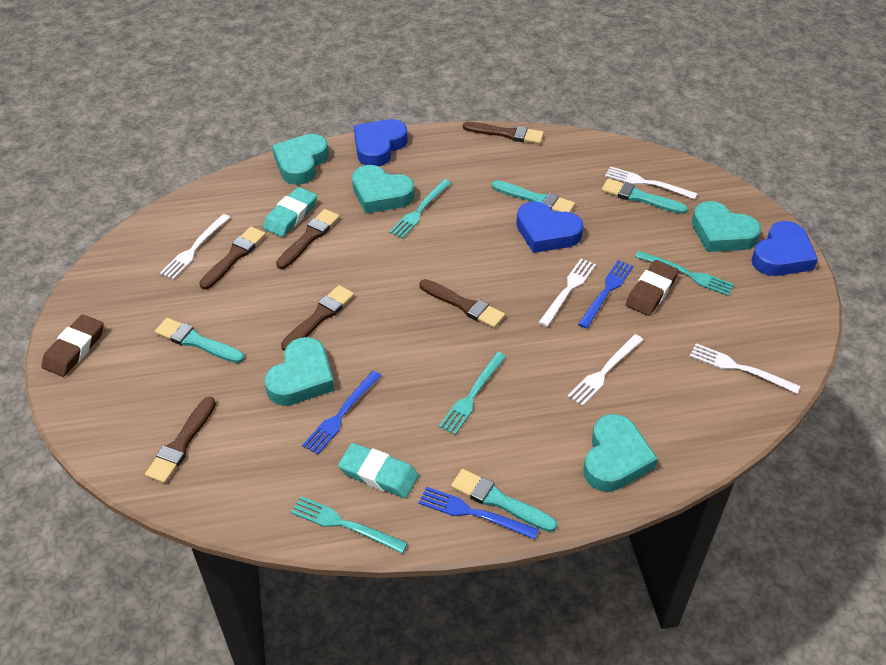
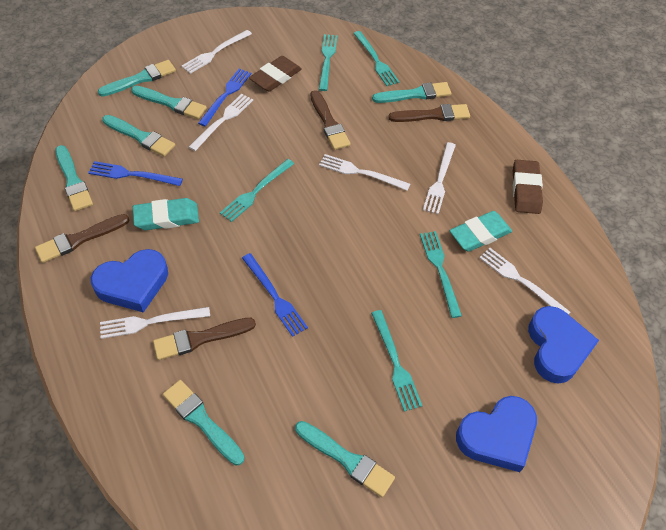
brown brush: 6 -> 4
turquoise brush: 4 -> 7
turquoise fork: 4 -> 5
turquoise heart: 5 -> 0
white fork: 5 -> 6

